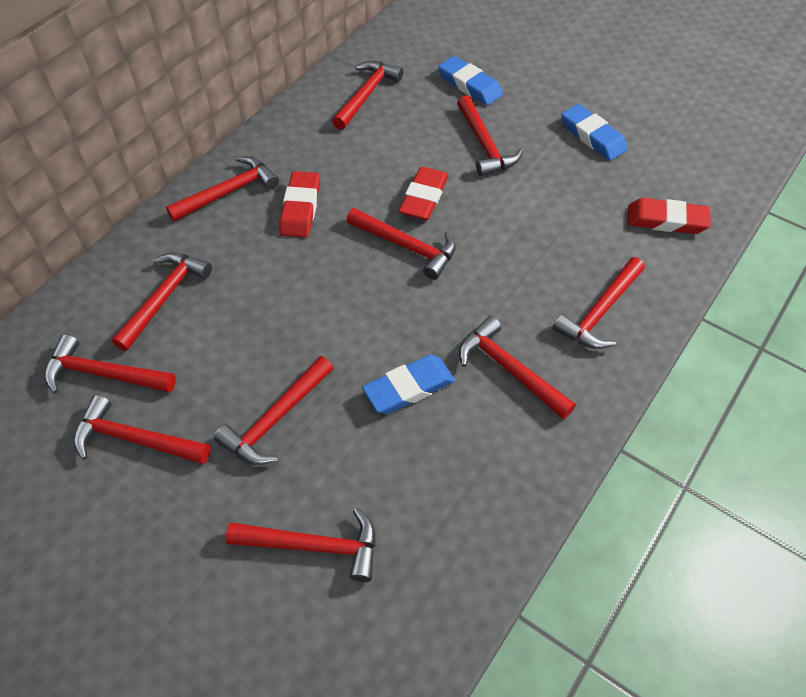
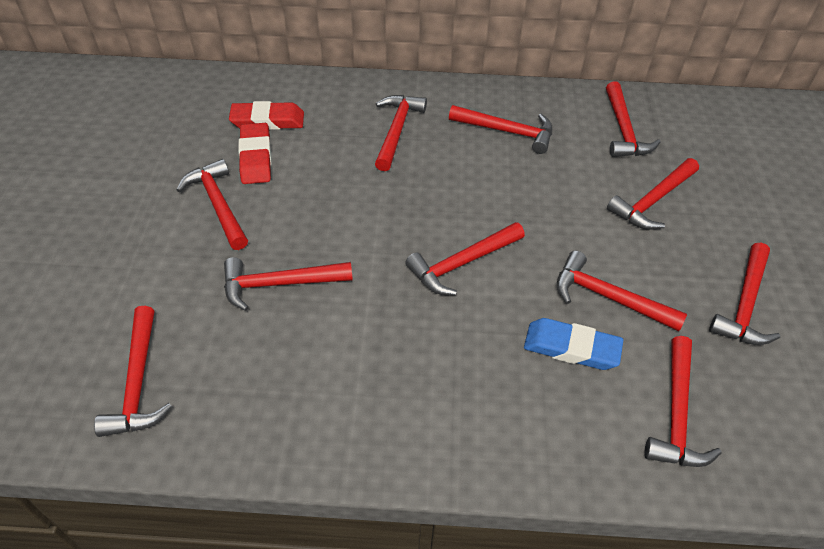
blue eraser: 3 -> 1
red eraser: 3 -> 2

